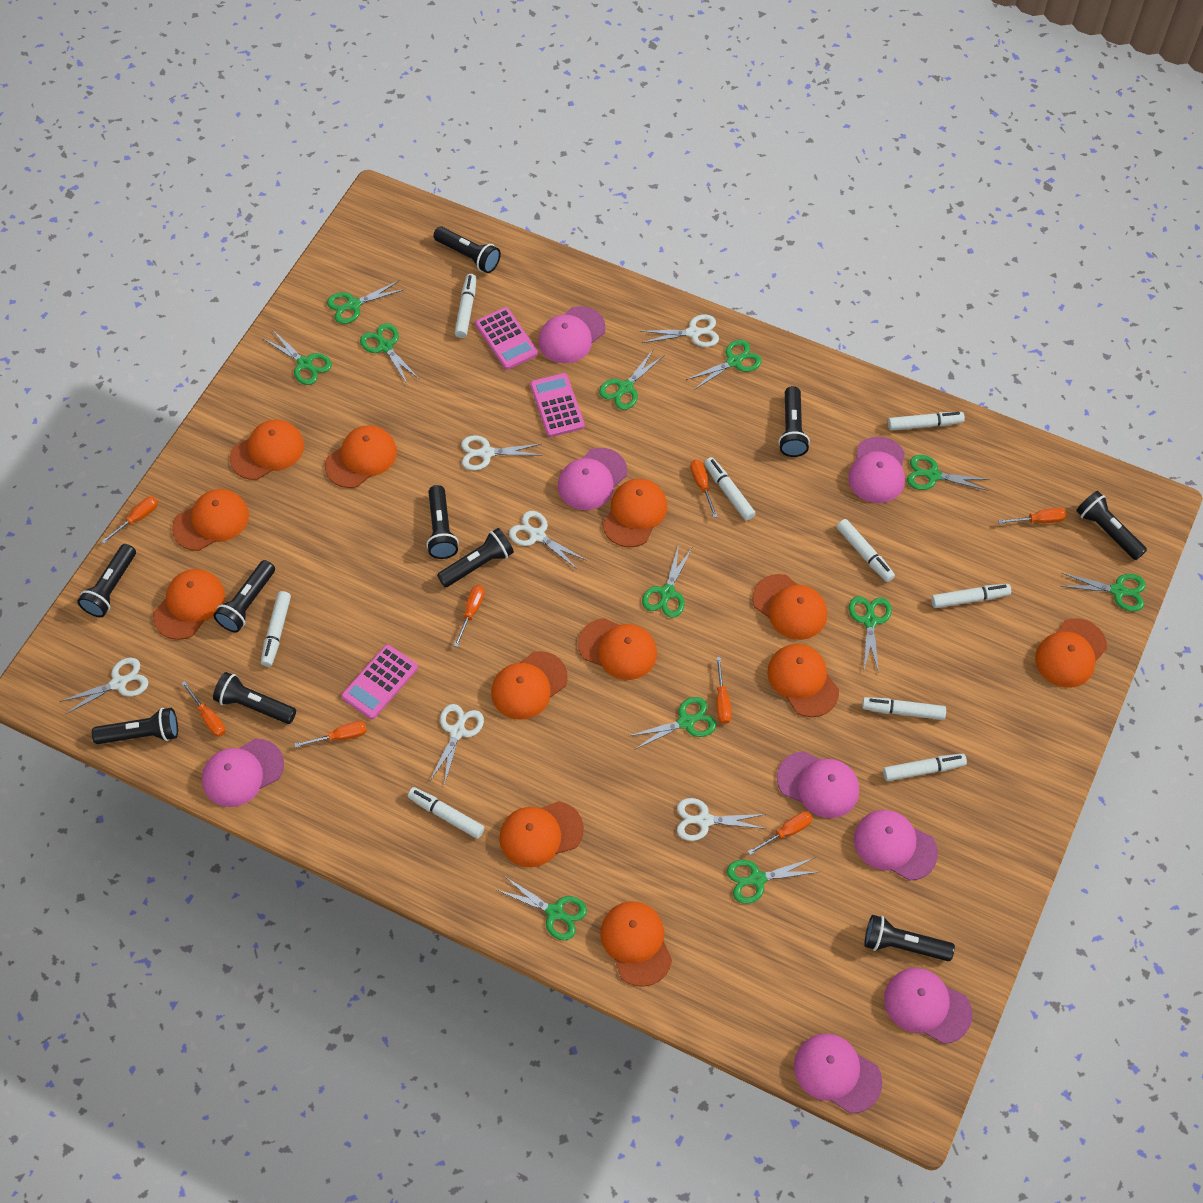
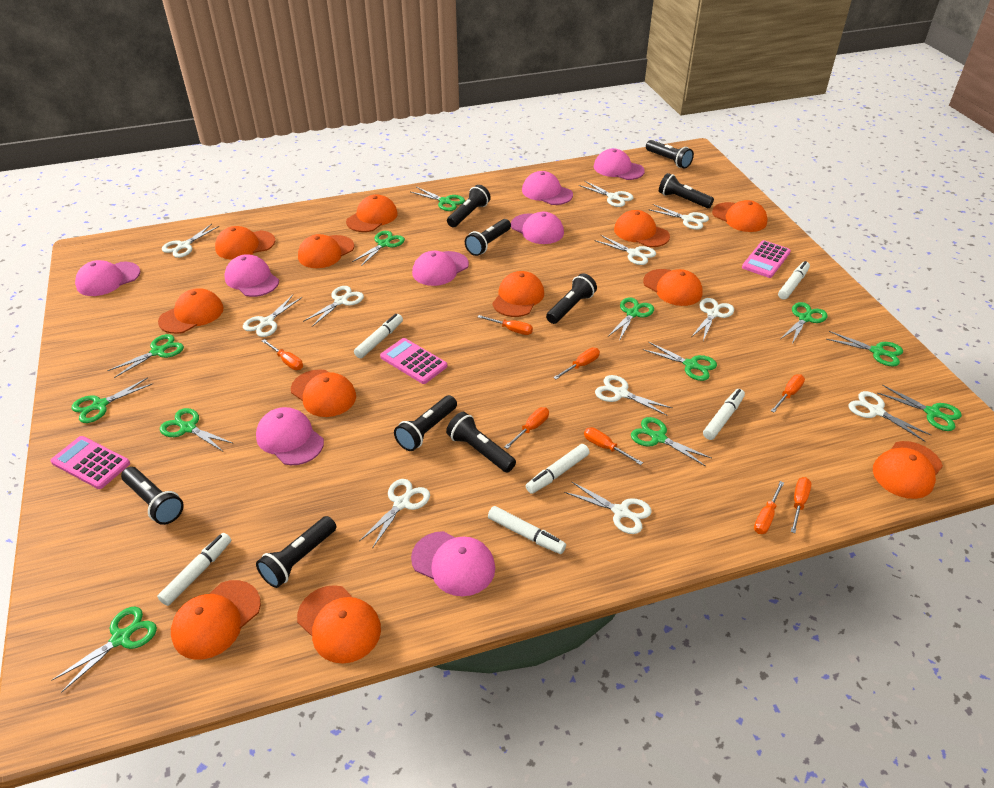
black flashlight: 10 -> 9
white marker: 9 -> 6
white scissors: 6 -> 11

